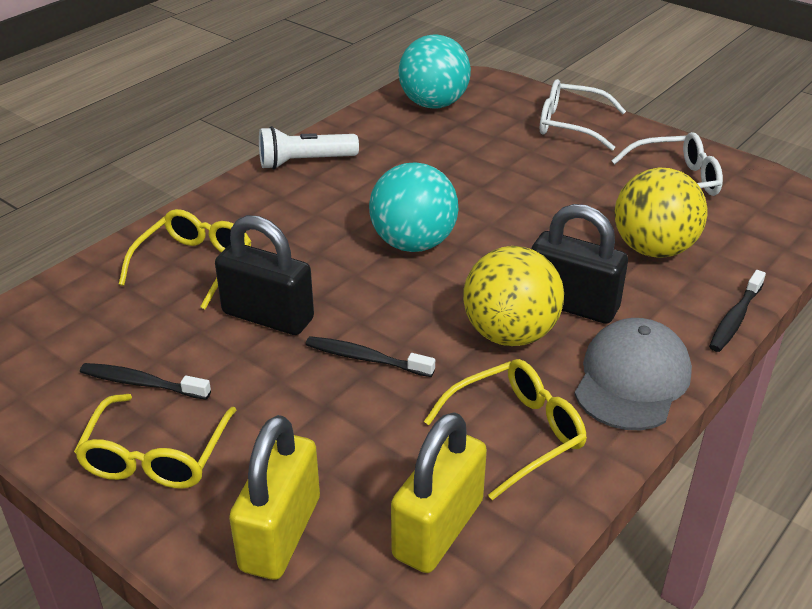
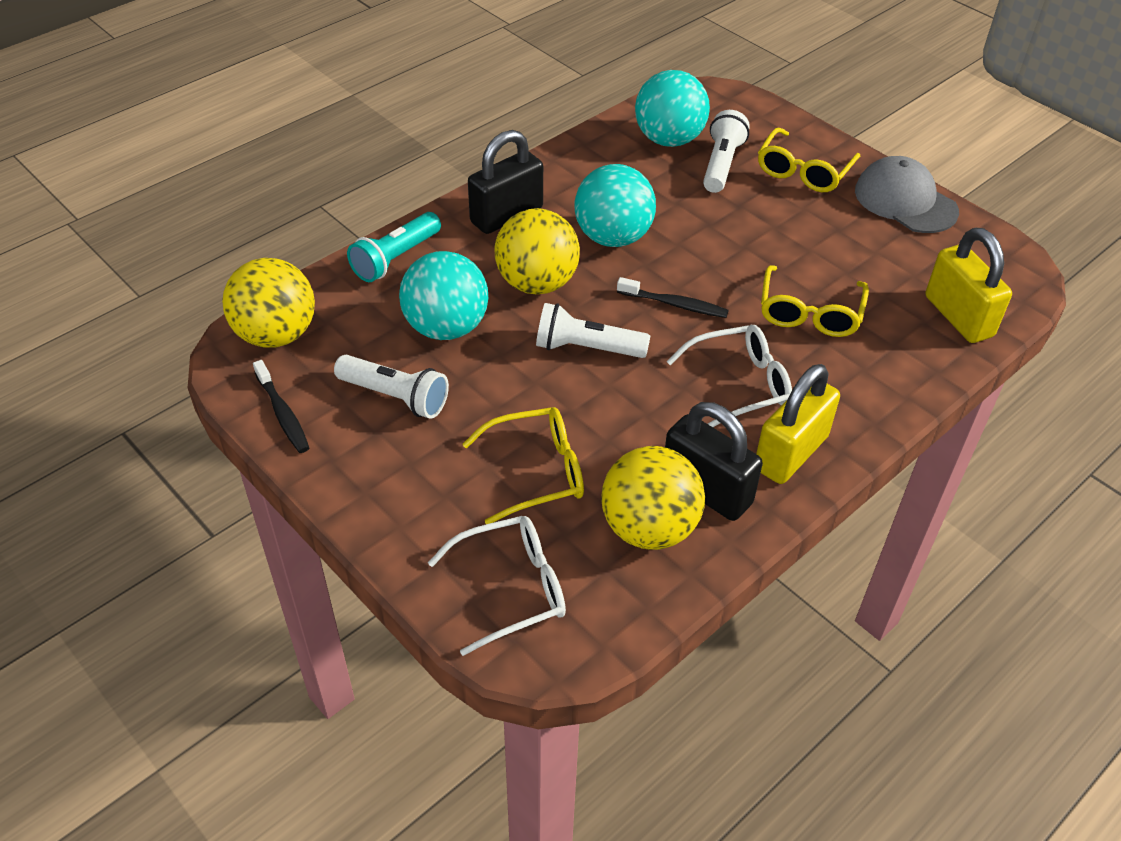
black toothbrush: 3 -> 2
turquoise ball: 2 -> 3
turquoise flashlight: 0 -> 1
white flashlight: 1 -> 3
yellow ball: 2 -> 3

